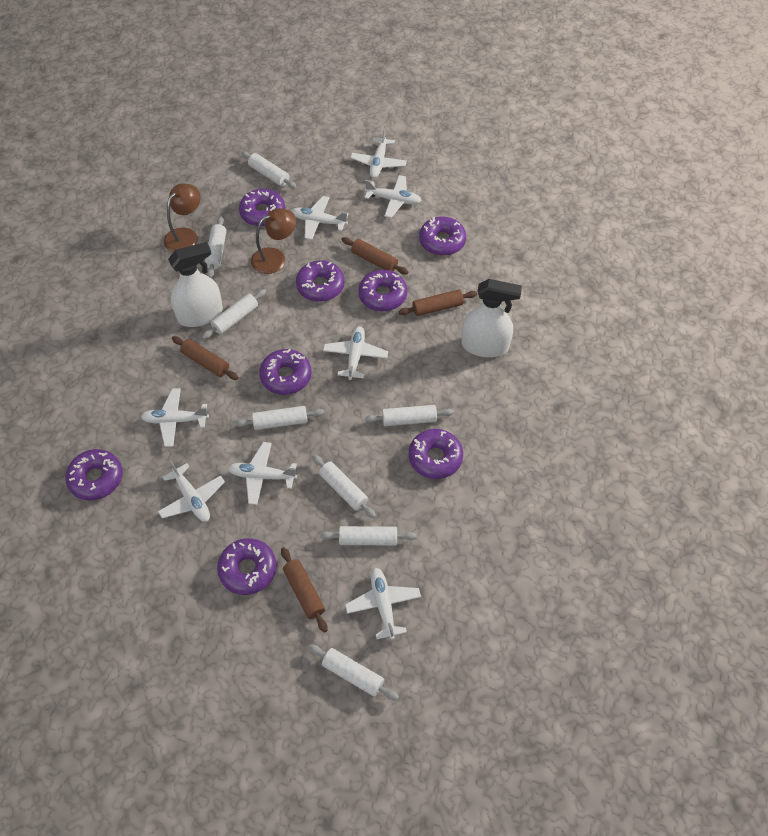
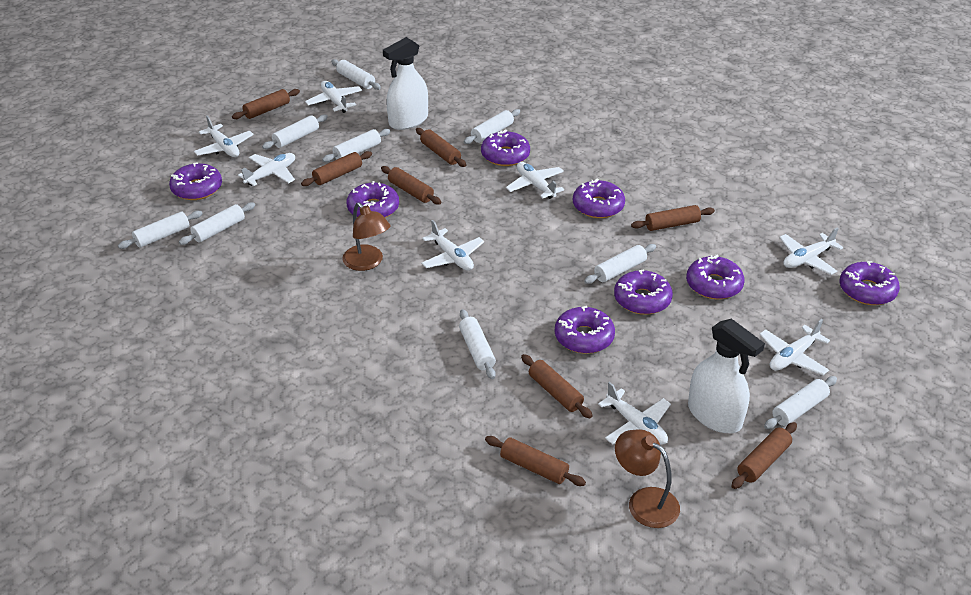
brown rolling pin: 4 -> 8
white rolling pin: 8 -> 9

